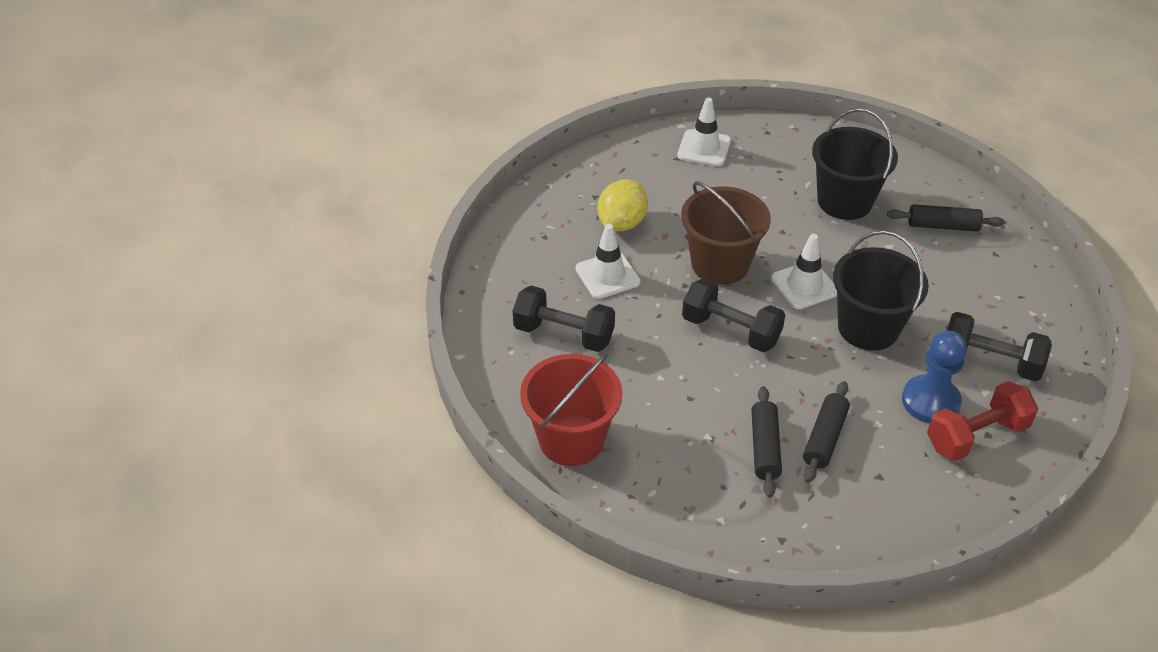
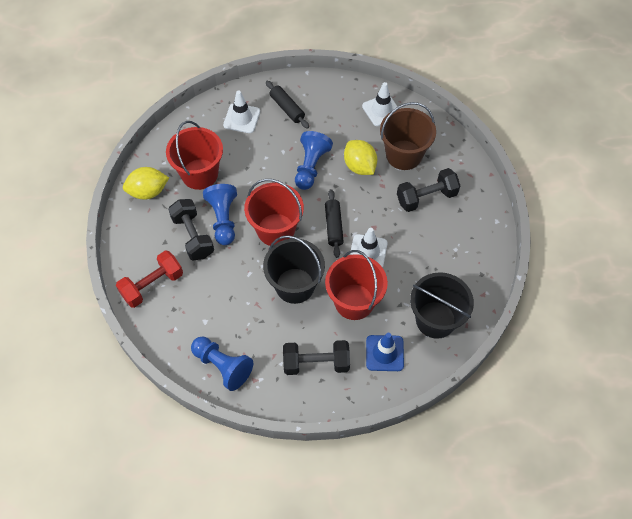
black rolling pin: 3 -> 2
blue pawn: 1 -> 3
blue traffic cone: 0 -> 1
red bucket: 1 -> 3
yellow lemon: 1 -> 2

